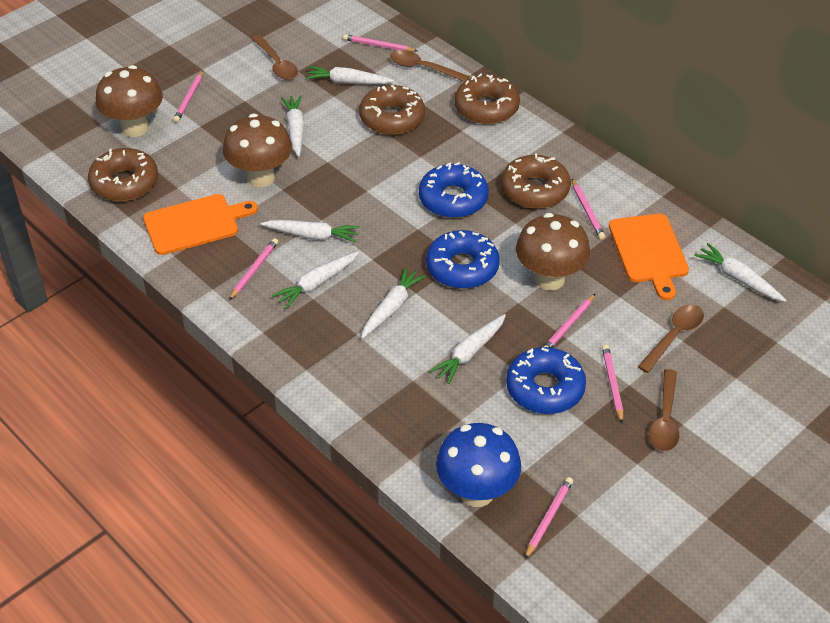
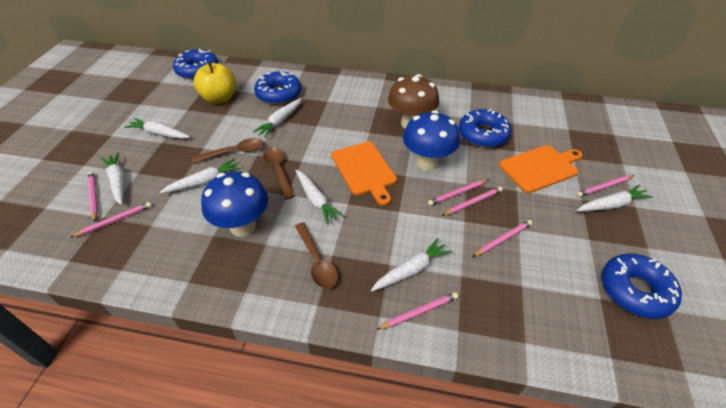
blue donut: 3 -> 4
blue mushroom: 1 -> 2
brown donut: 4 -> 0
brown mushroom: 3 -> 1
brown spoon: 4 -> 3
yellow apple: 0 -> 1

